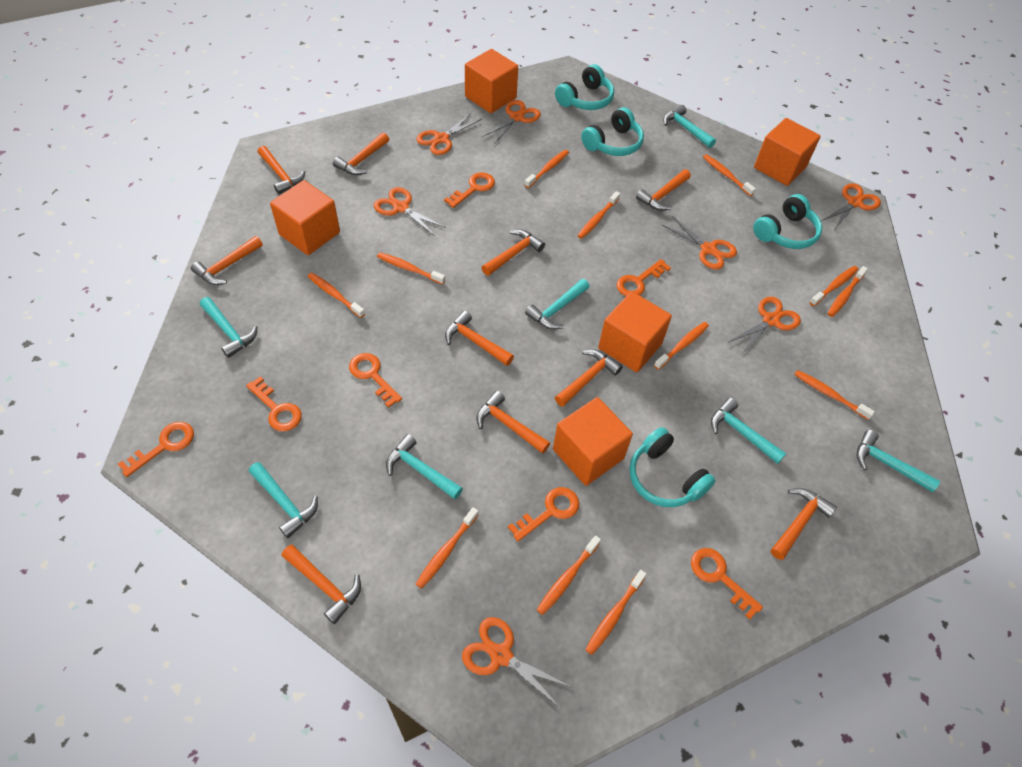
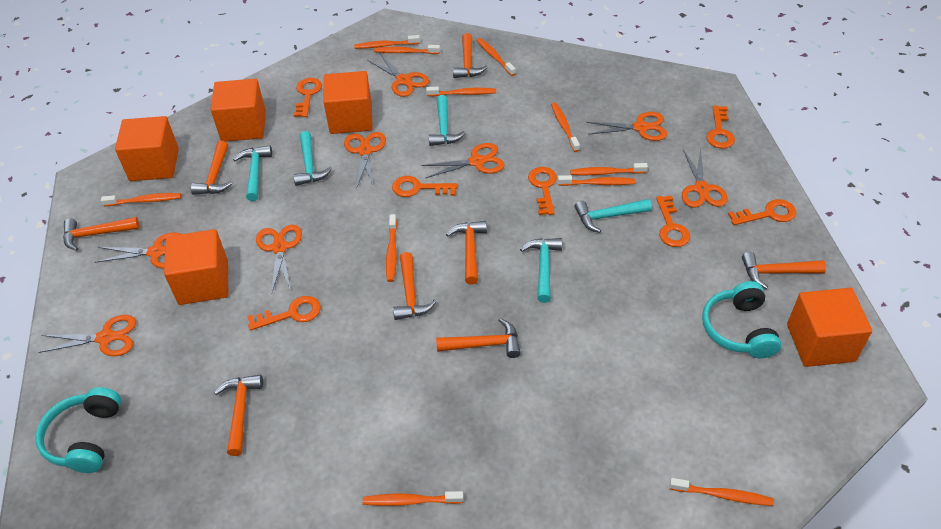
orange hammer: 10 -> 8
orange scissors: 7 -> 8
orange toothbrush: 12 -> 11
turquoise hammer: 7 -> 5
turquoise headphones: 4 -> 2

